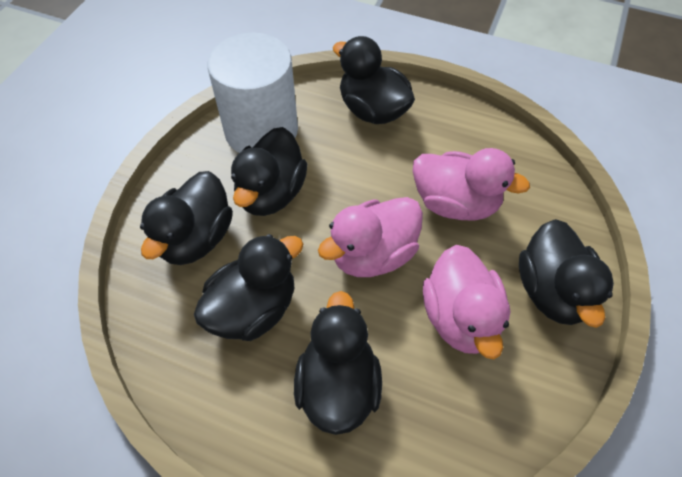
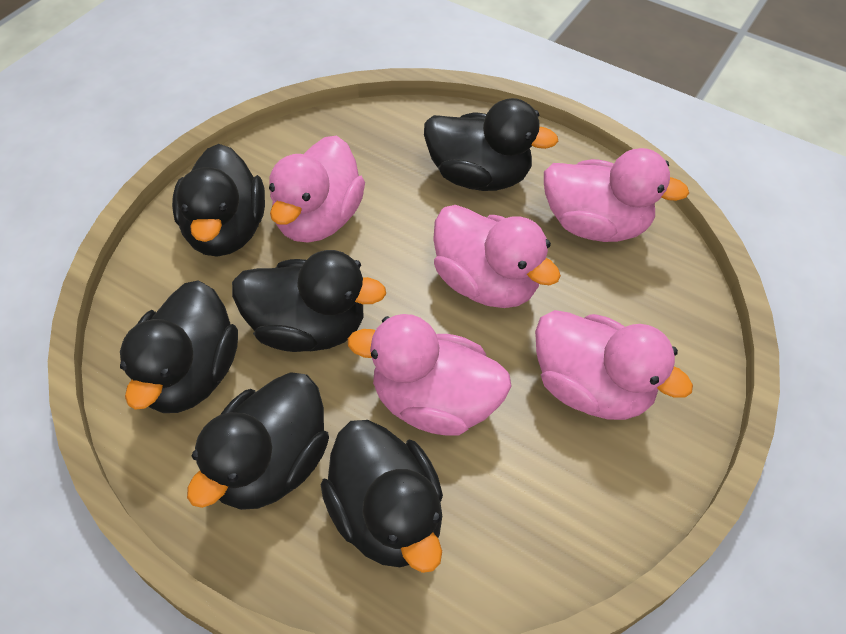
pink duck: 3 -> 5
white cylinder: 1 -> 0

